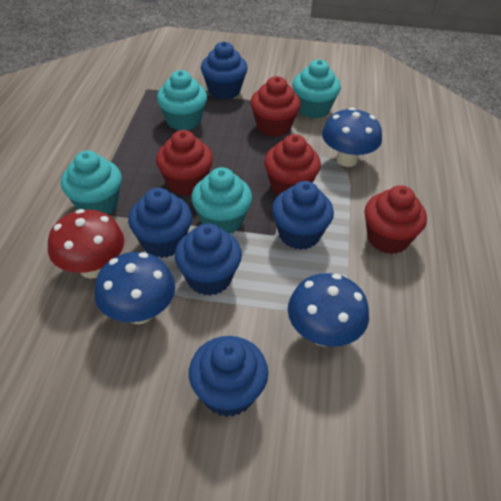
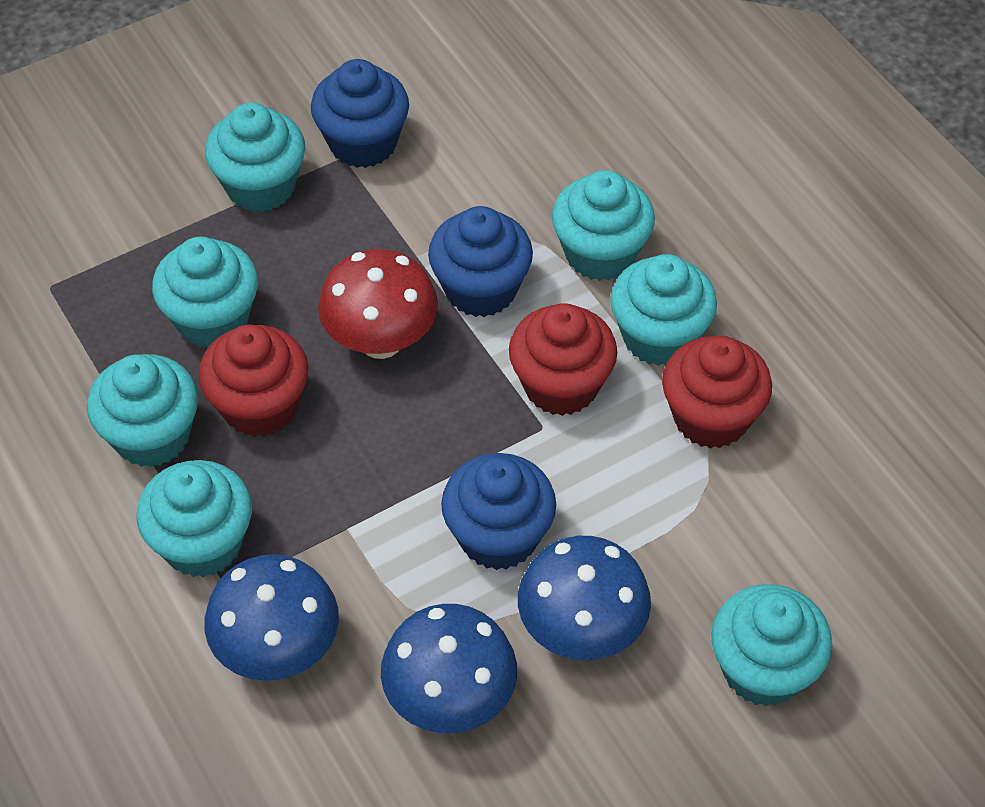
blue cupcake: 5 -> 3
red cupcake: 4 -> 3
turquoise cupcake: 4 -> 7

